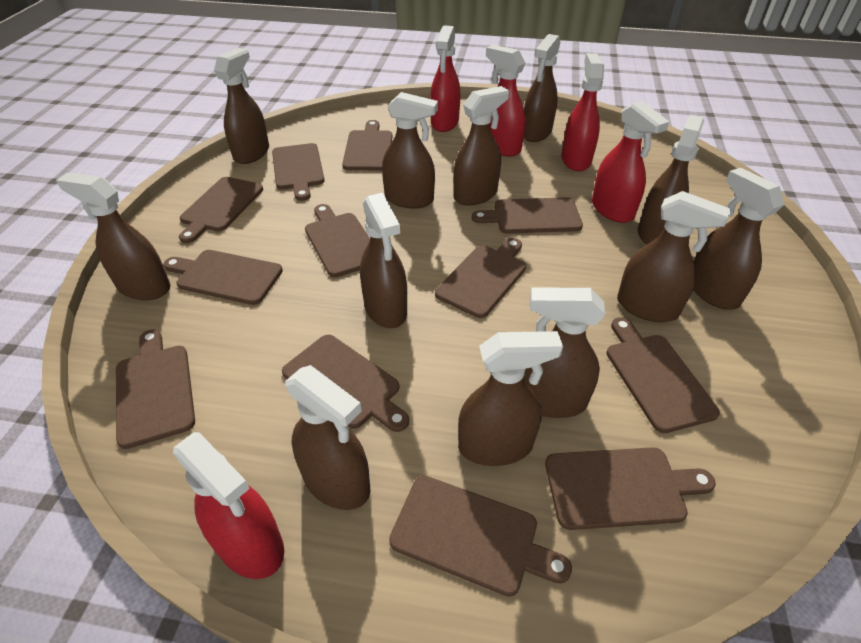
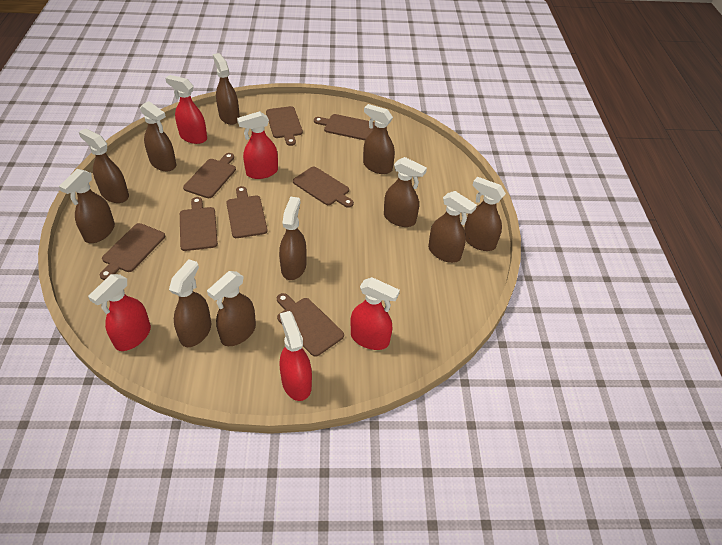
brown cutting board: 12 -> 8
brown spray bottle: 12 -> 11

